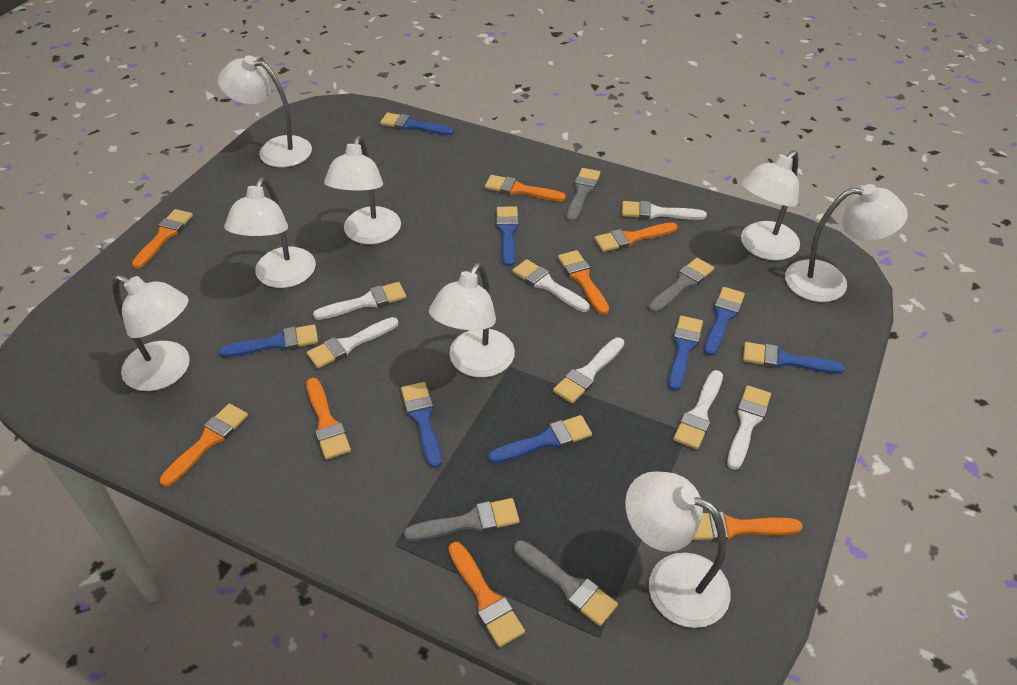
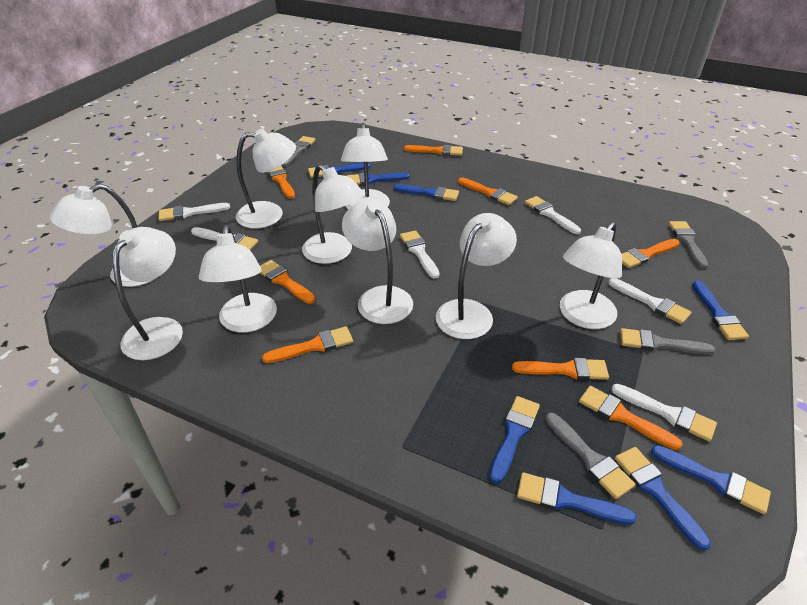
white brush: 7 -> 6
white lamp: 8 -> 9

